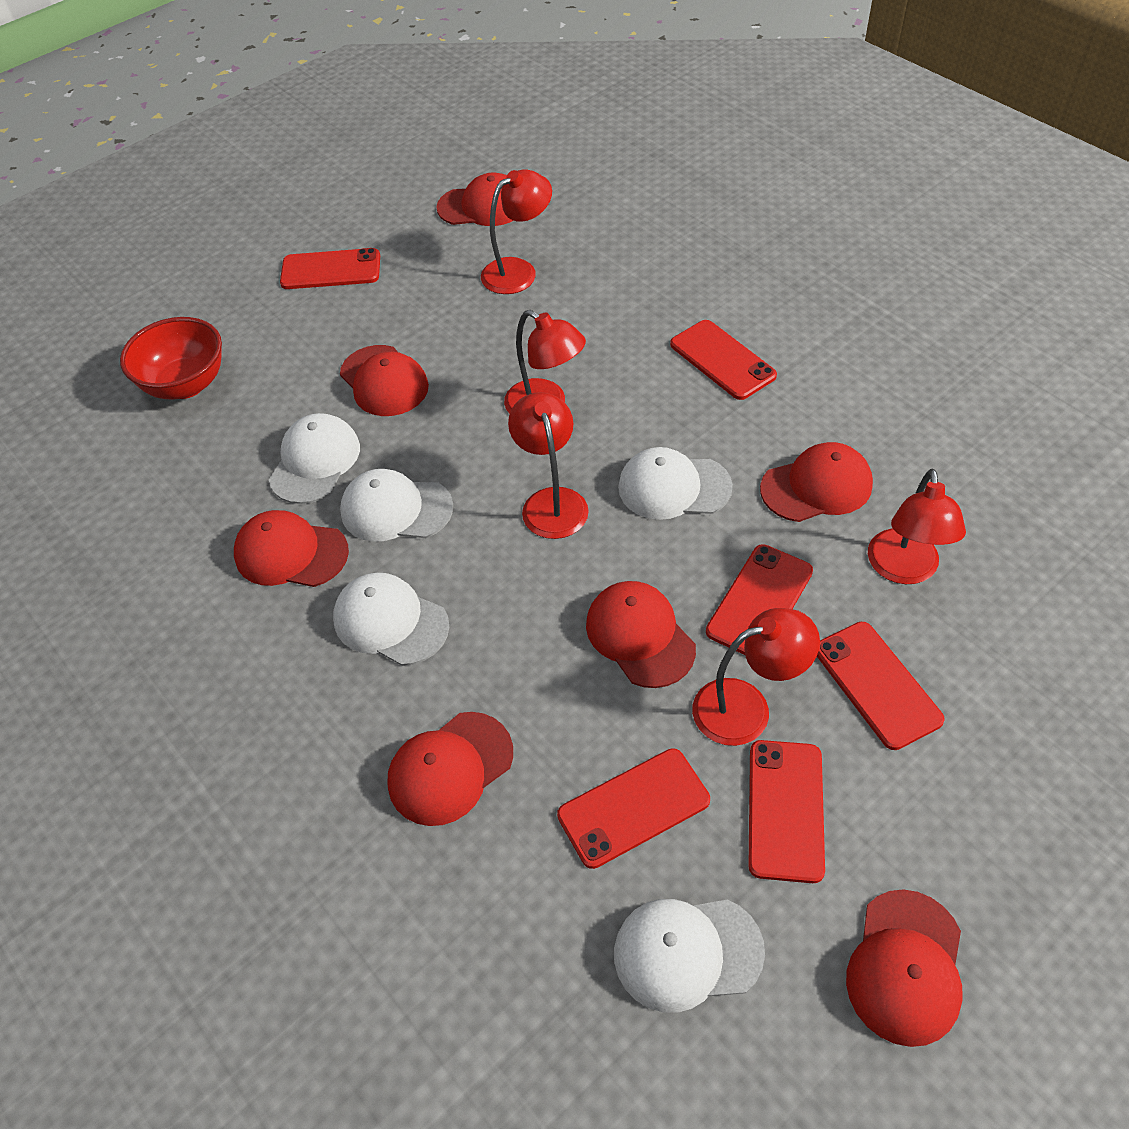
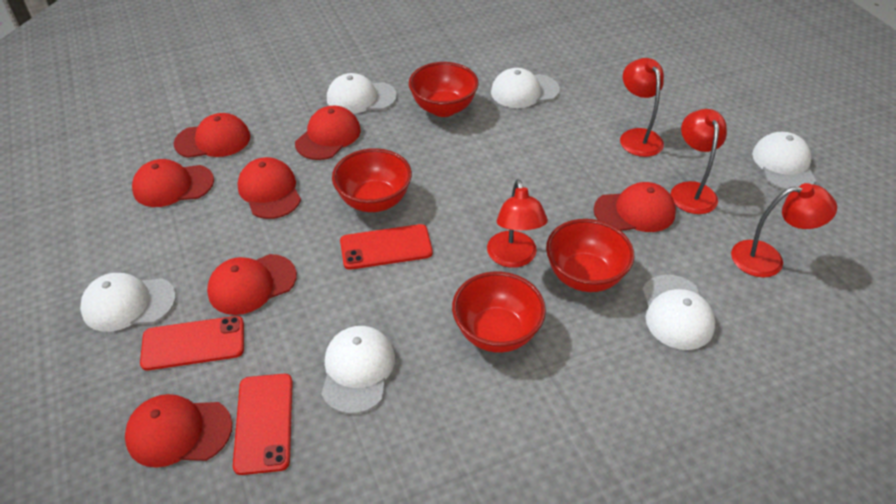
red bowl: 1 -> 4
red lamp: 5 -> 4
red phone: 6 -> 3
white cap: 5 -> 6

